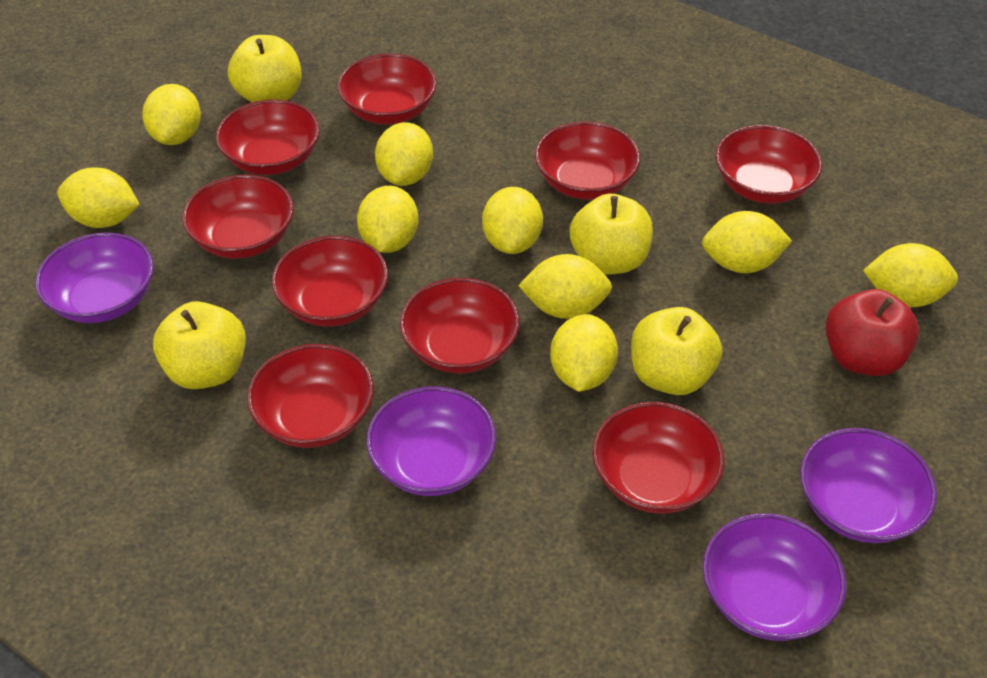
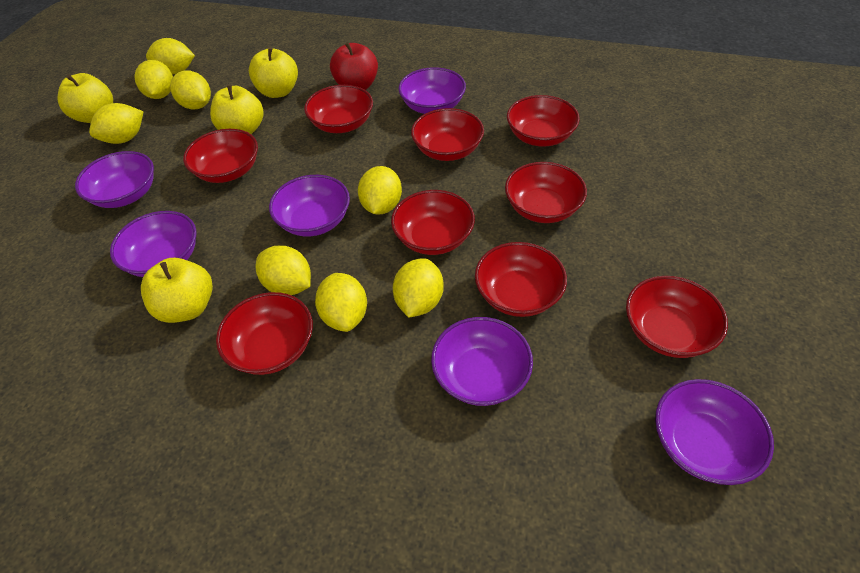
purple bowl: 4 -> 6
yellow lemon: 9 -> 8

